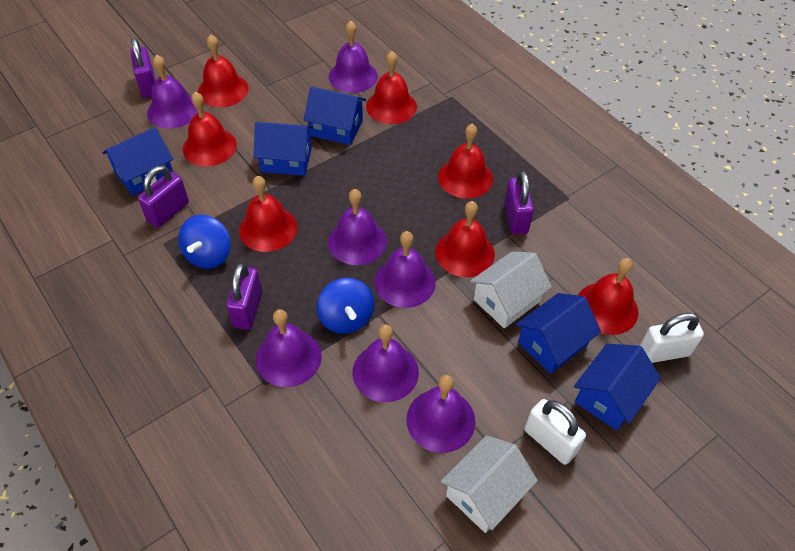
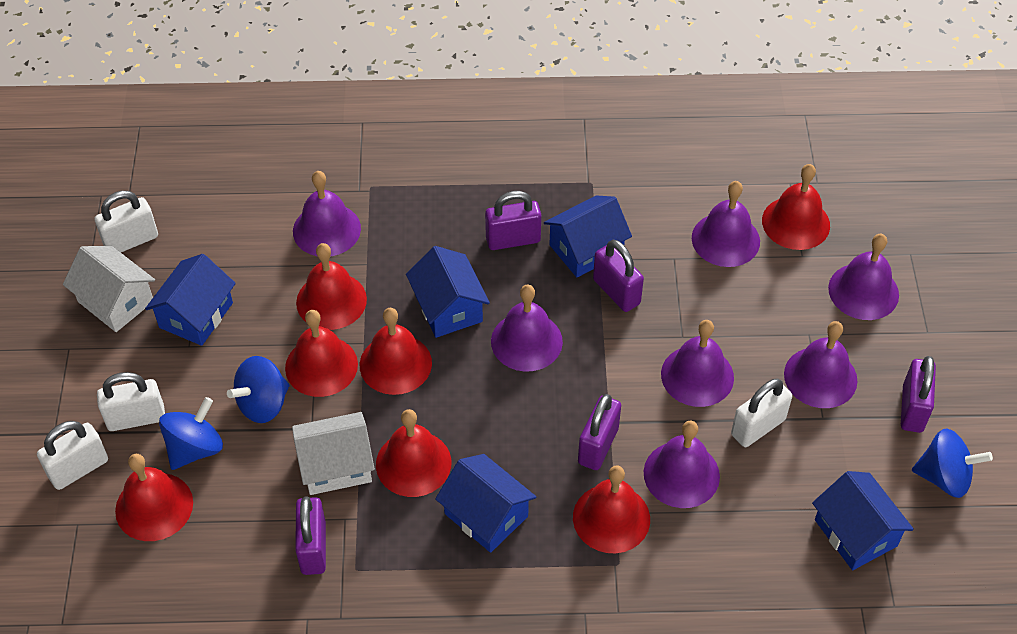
blue spinning top: 2 -> 3
purple padlock: 4 -> 5
white padlock: 2 -> 4

